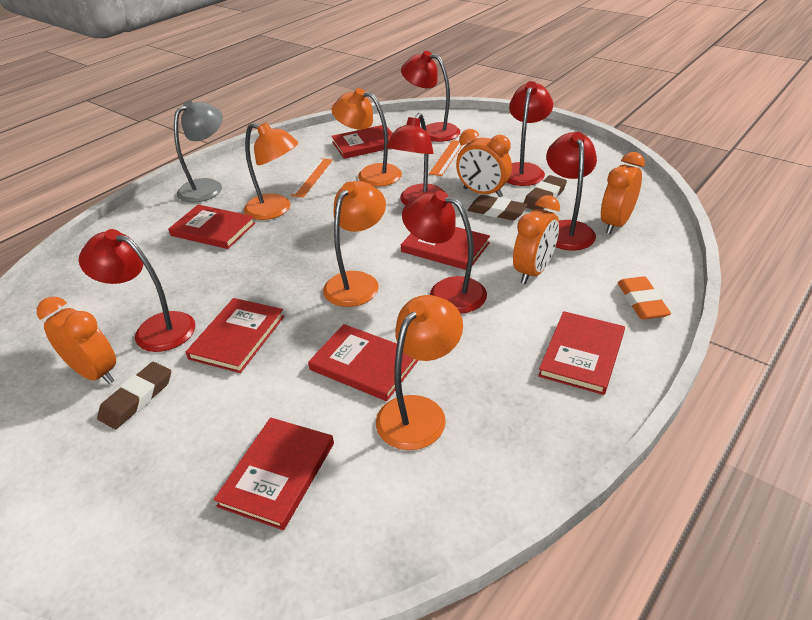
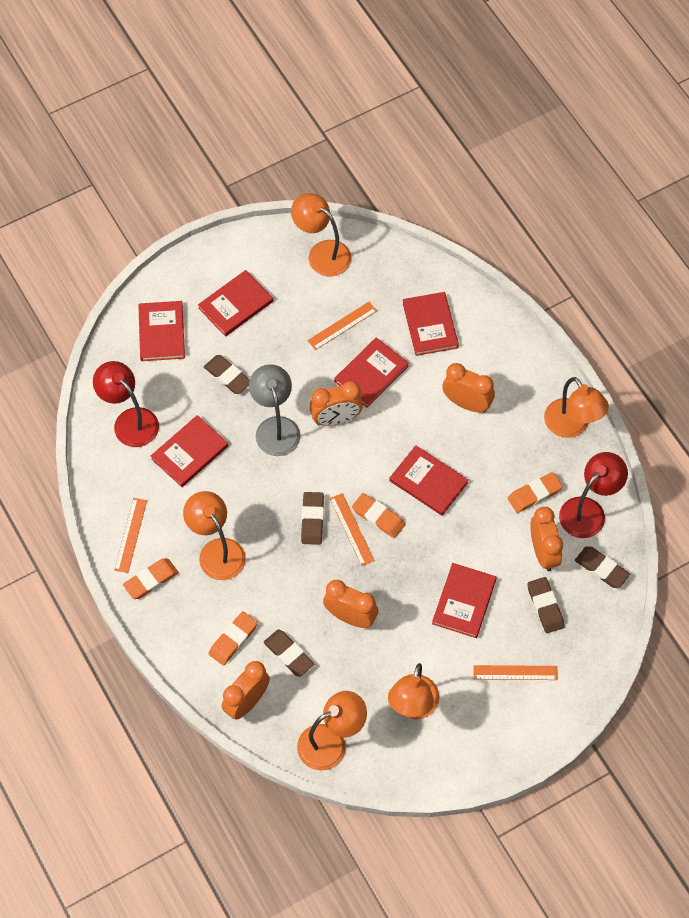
brown eraser: 3 -> 5
orange clock: 4 -> 5
orange eraser: 1 -> 4
orange lamp: 4 -> 5
orange ruler: 2 -> 4
red lamp: 6 -> 2

